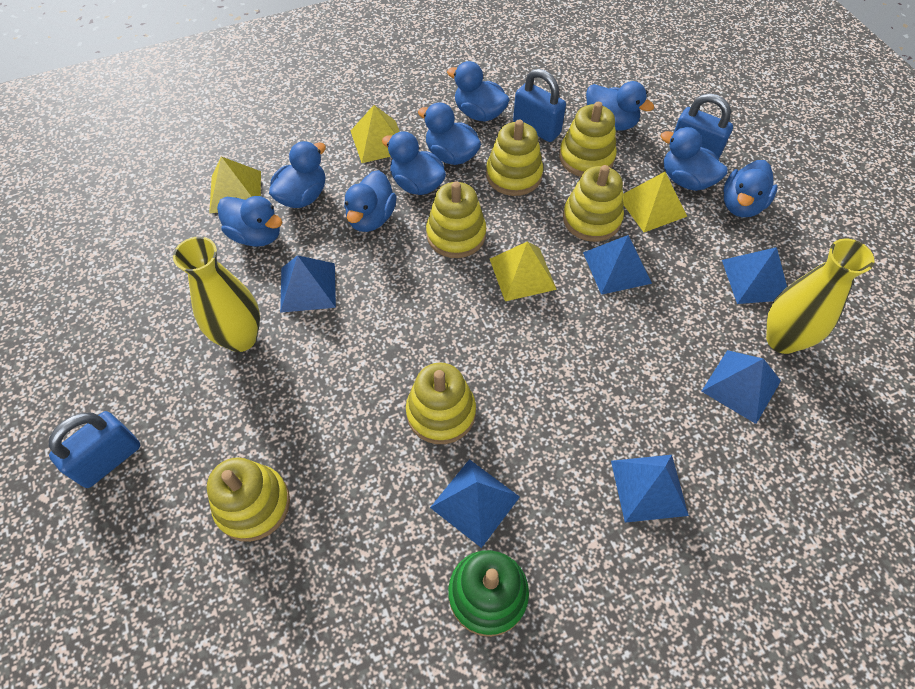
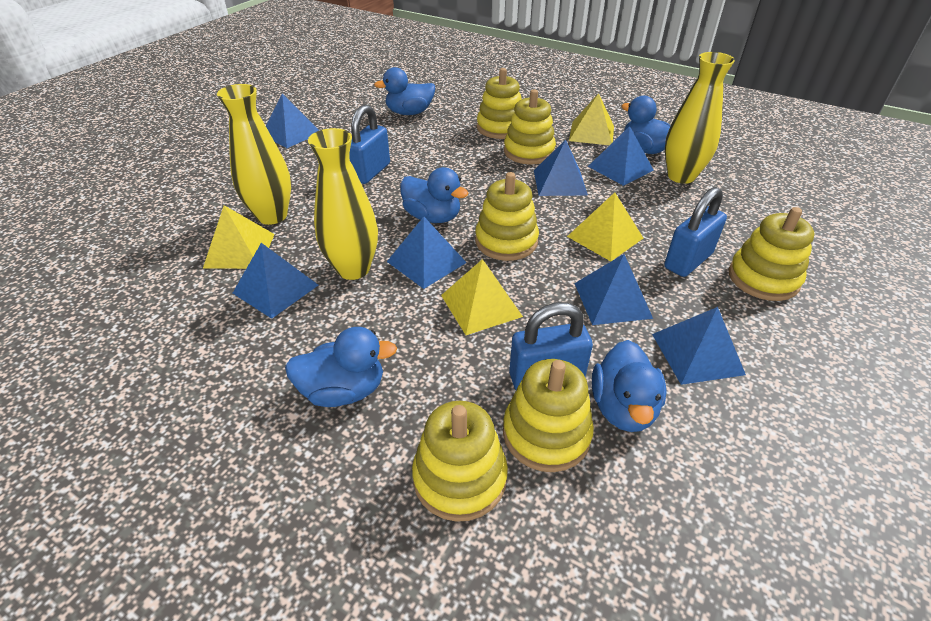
blue duck: 9 -> 5
blue pyramid: 6 -> 7
green stacking toy: 1 -> 0
yellow vase: 2 -> 3

